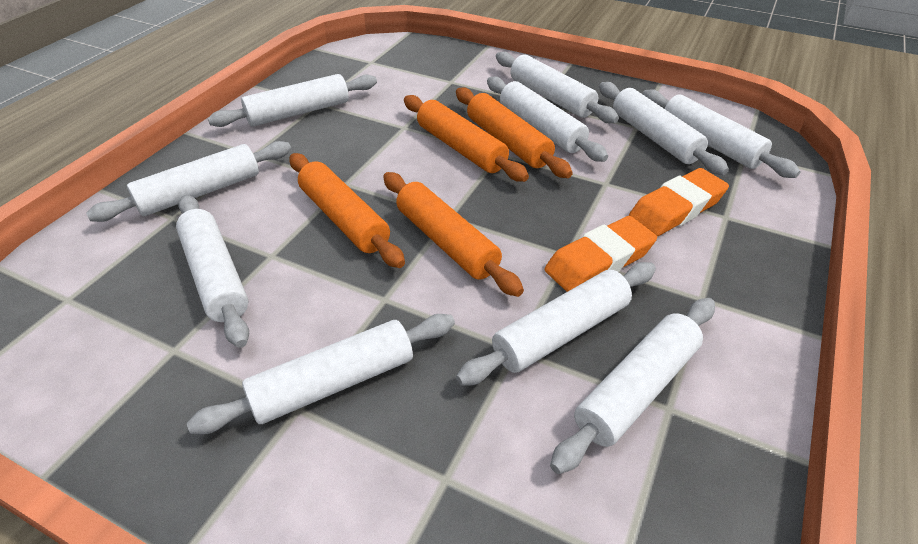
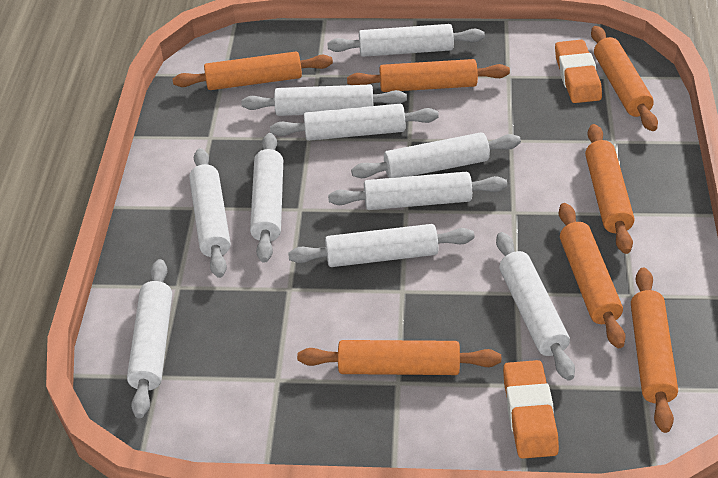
orange rolling pin: 4 -> 7

